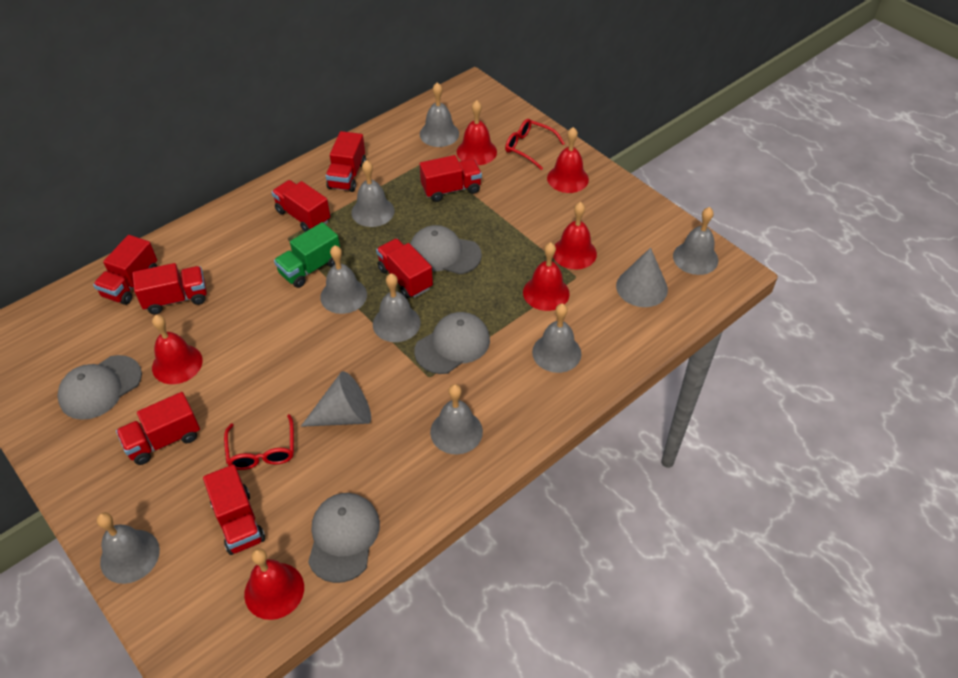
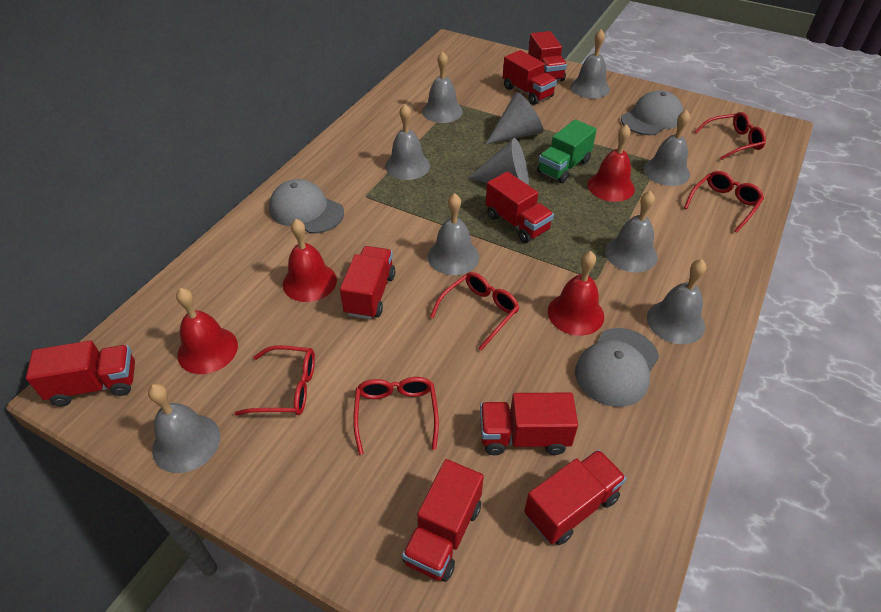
grey cap: 4 -> 3
red bell: 6 -> 4
red glasses: 2 -> 5

